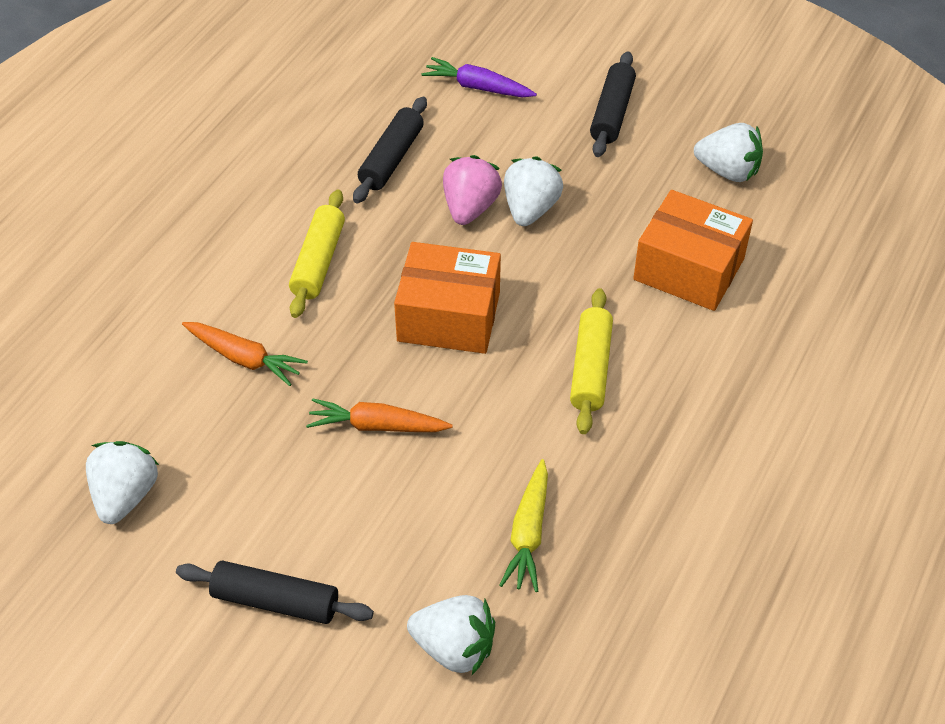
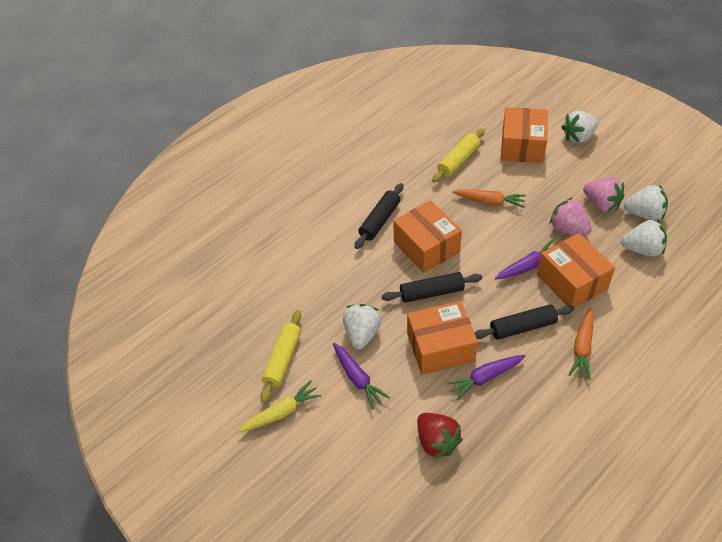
orange box: 2 -> 4
pink strawberry: 1 -> 2
purple carrot: 1 -> 3
red strawberry: 0 -> 1

